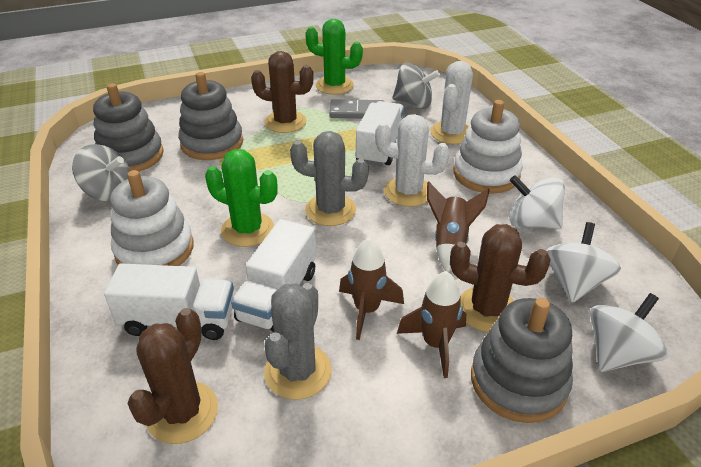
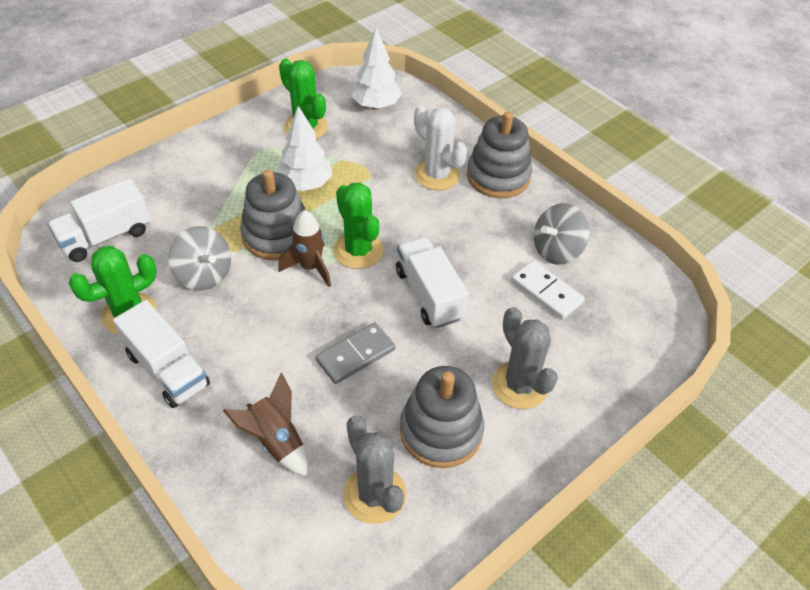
brown cactus: 3 -> 0
brown rocket: 3 -> 2
green cactus: 2 -> 3
white cactus: 2 -> 1
white domino: 0 -> 1
white spinning top: 3 -> 0
white stacking toy: 2 -> 0
white tree: 0 -> 2

